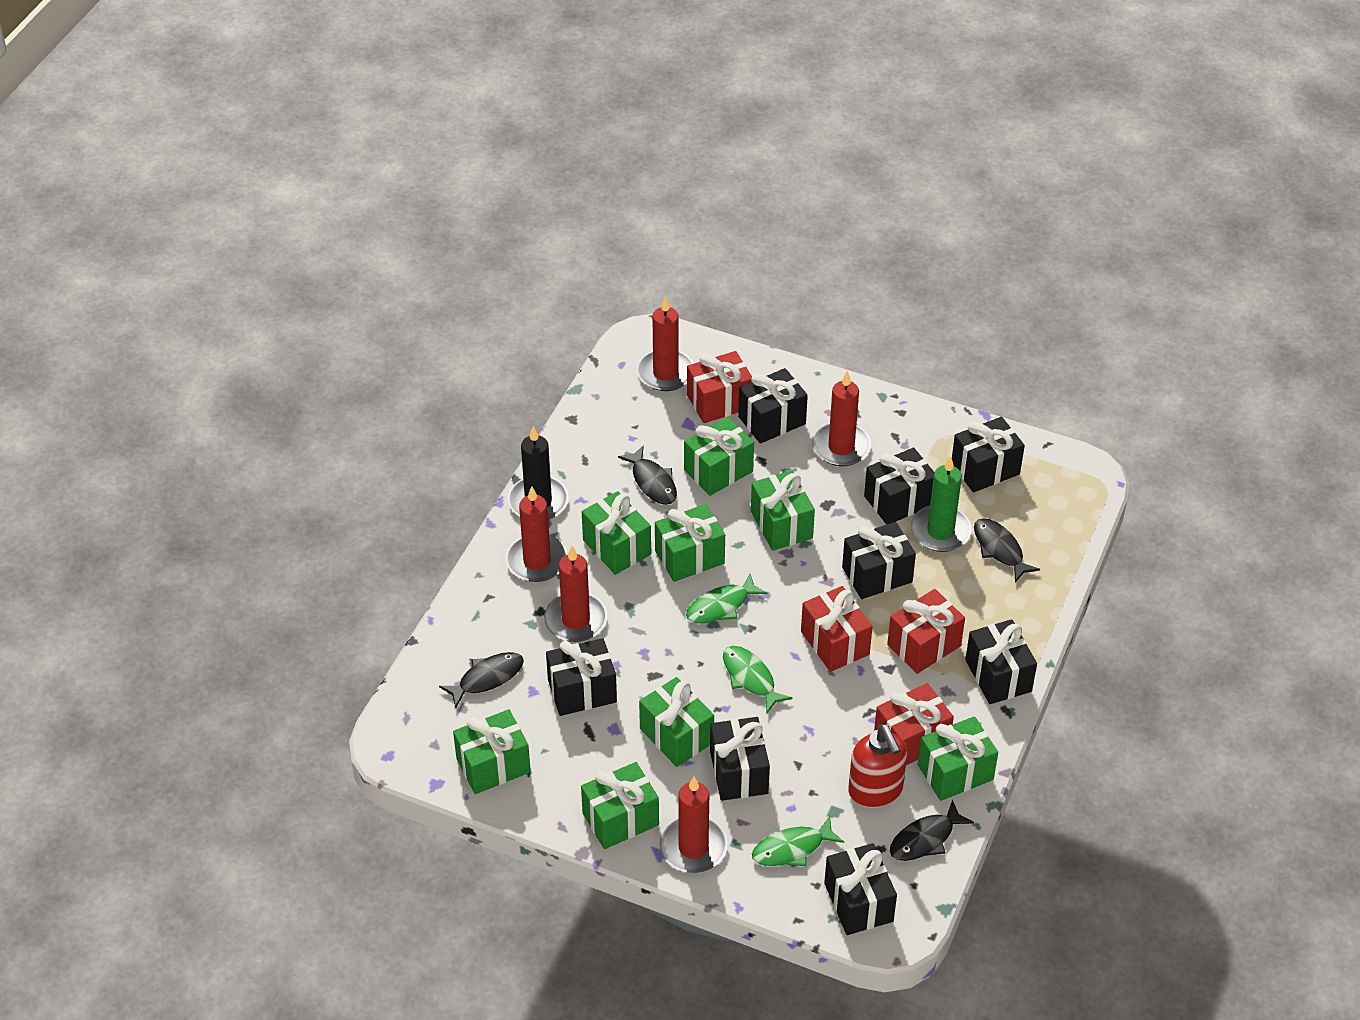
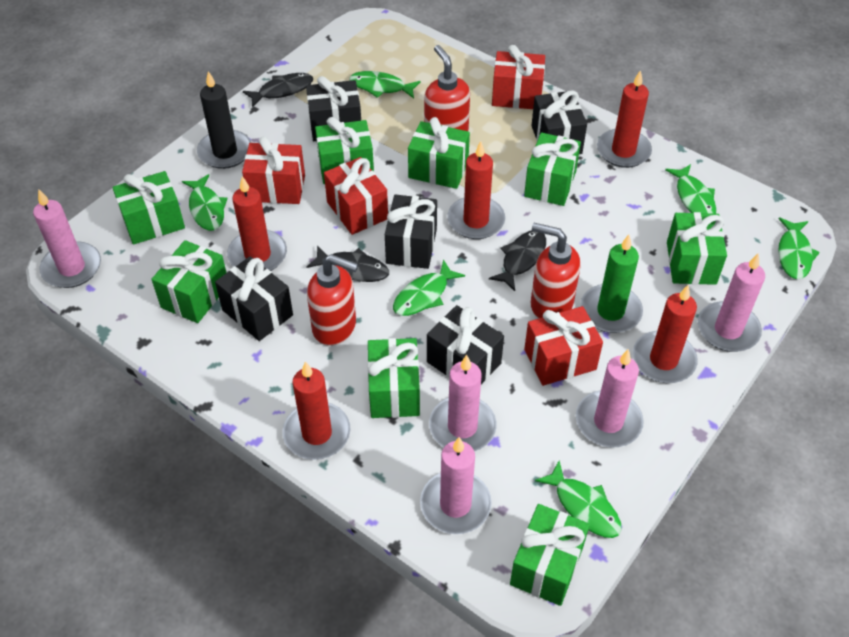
black fish: 4 -> 3
black gift: 8 -> 5
green fish: 3 -> 6
pink candle: 0 -> 5
red soap dispenser: 1 -> 3

